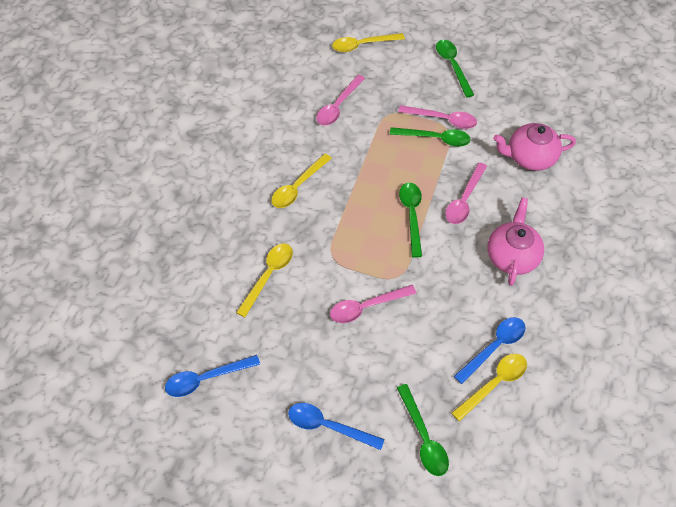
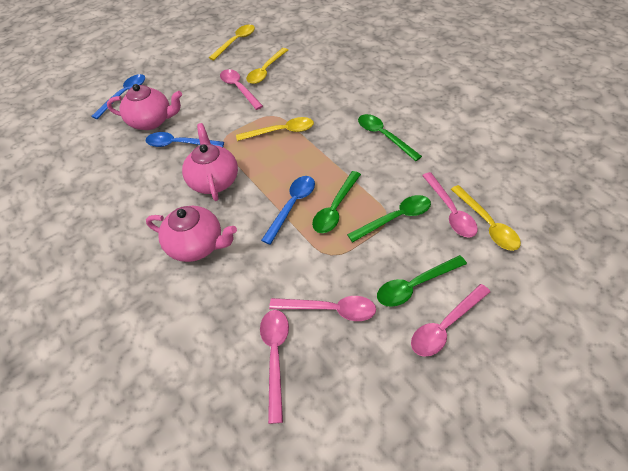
pink spoon: 4 -> 5
pink teapot: 2 -> 3

